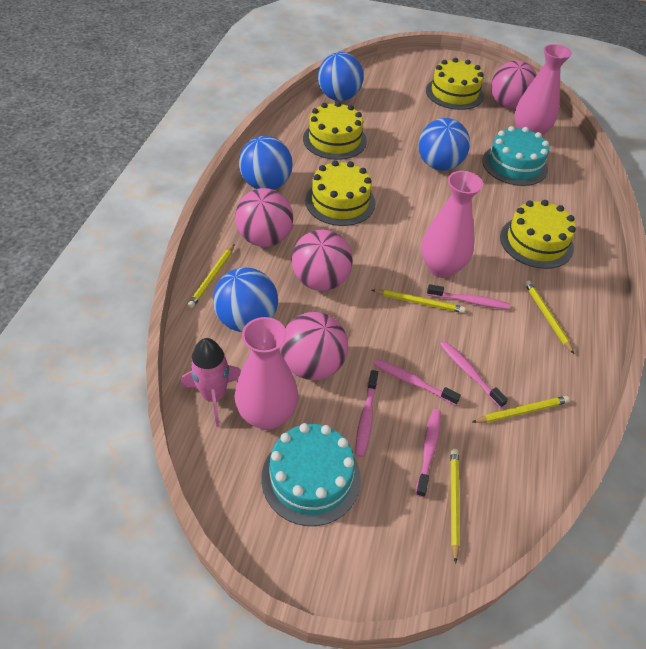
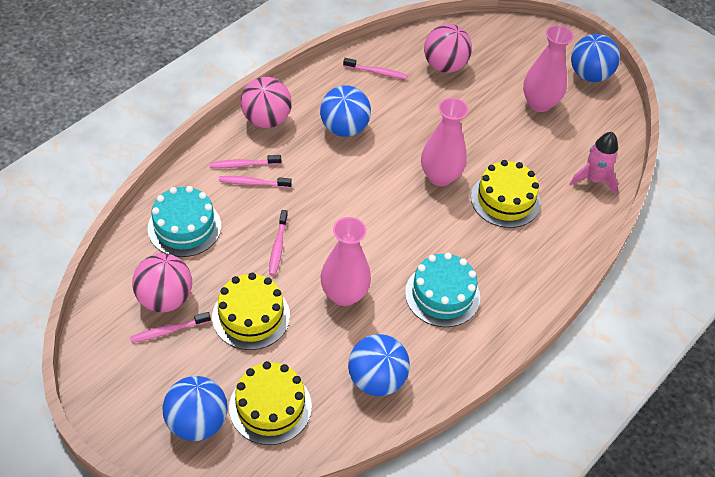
pink ball: 4 -> 3
yellow cake: 4 -> 3
yellow pencil: 5 -> 0

